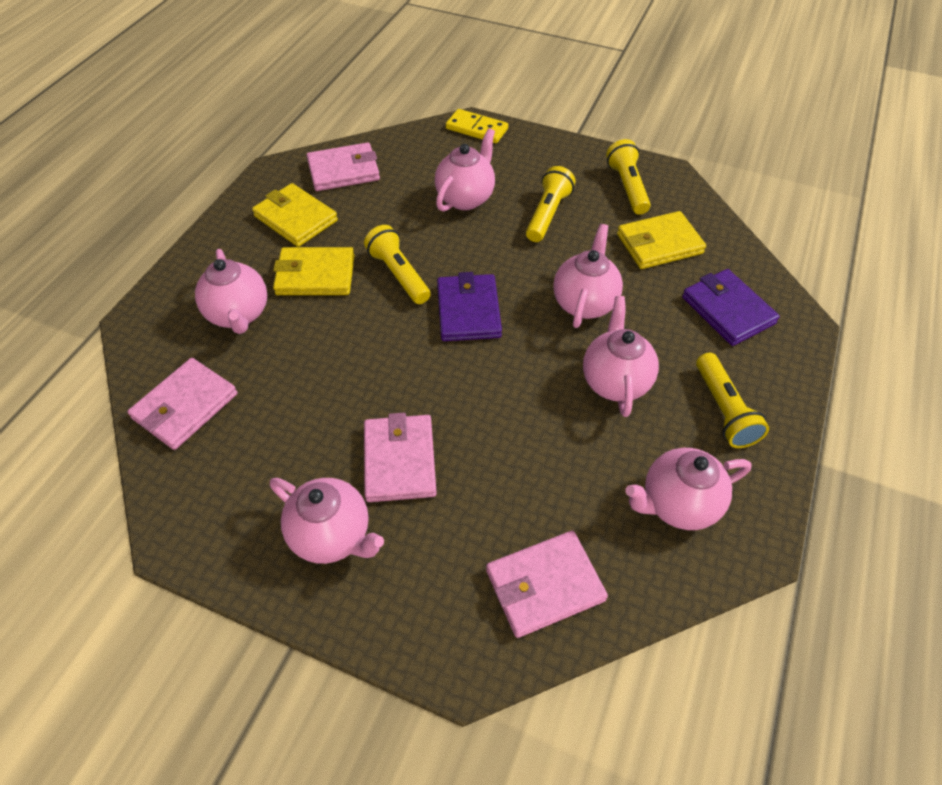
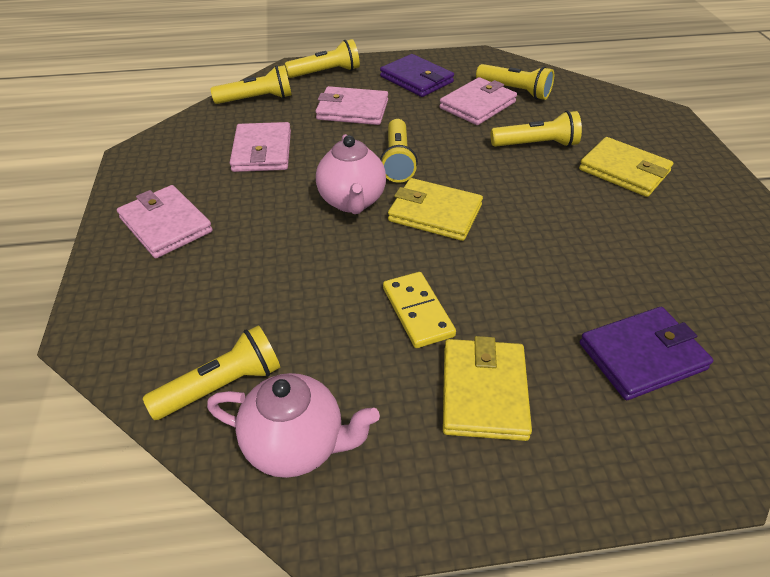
pink teapot: 6 -> 2
yellow flashlight: 4 -> 6

